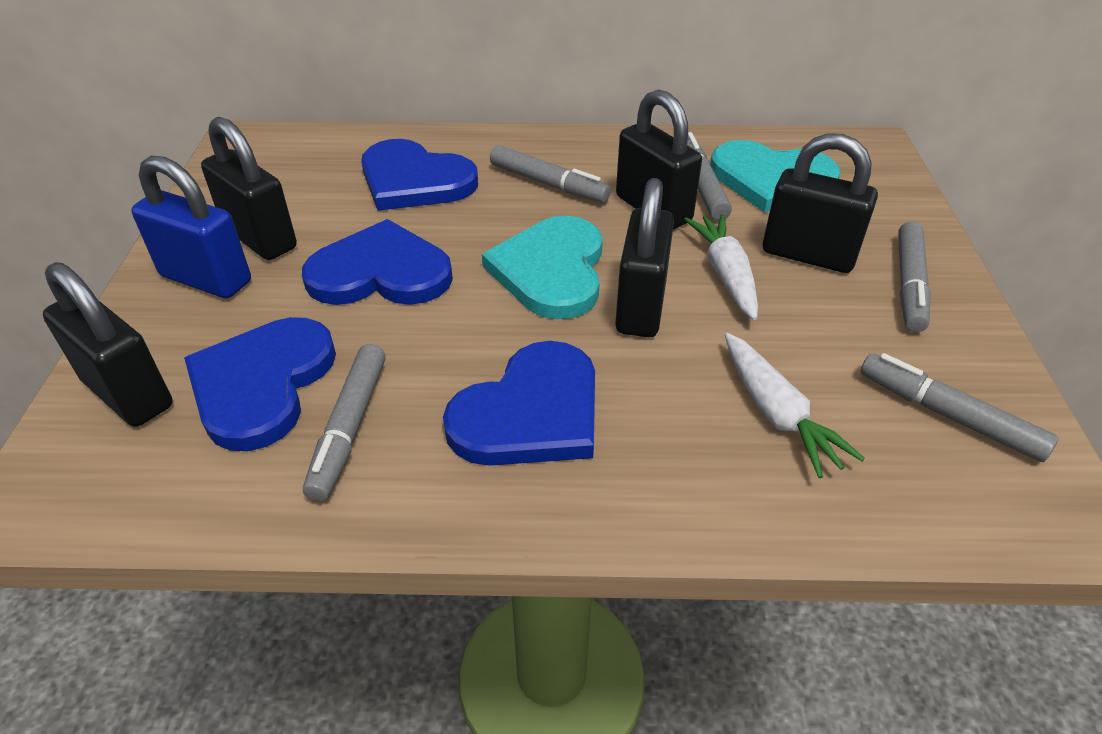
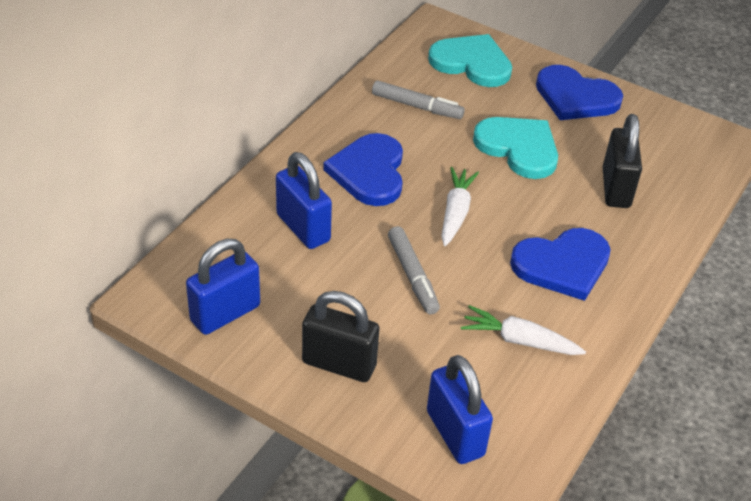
black padlock: 5 -> 2
blue heart: 4 -> 3
blue padlock: 1 -> 3
grey marker: 5 -> 2

